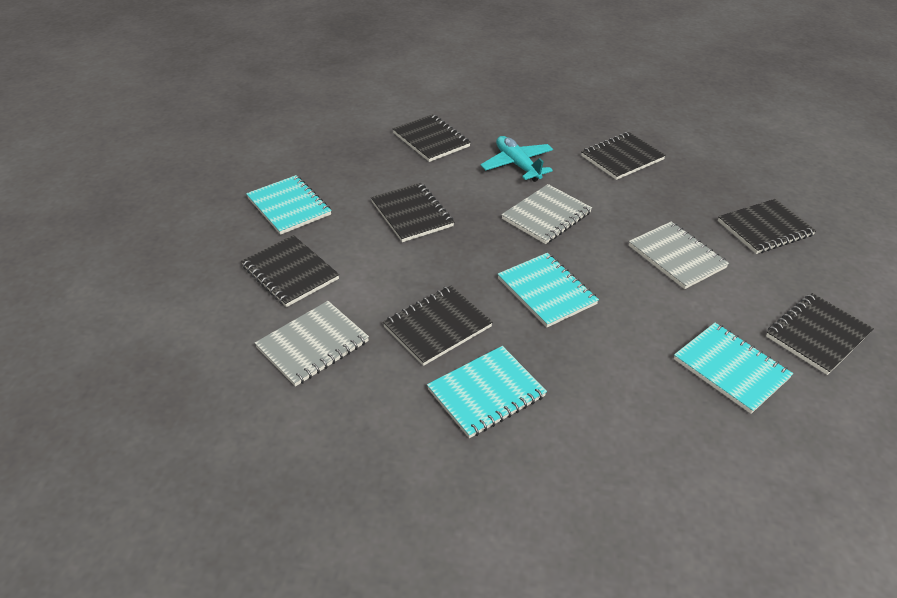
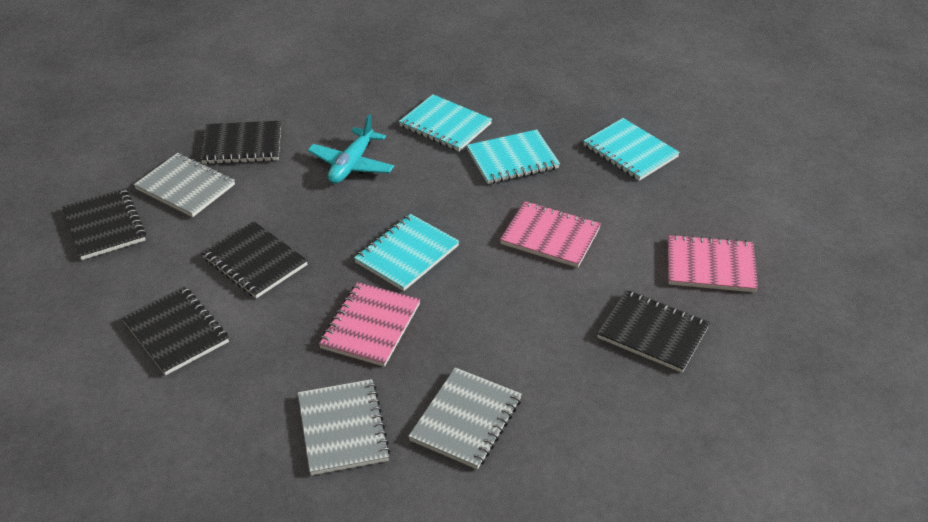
black notebook: 7 -> 5
pink notebook: 0 -> 3

